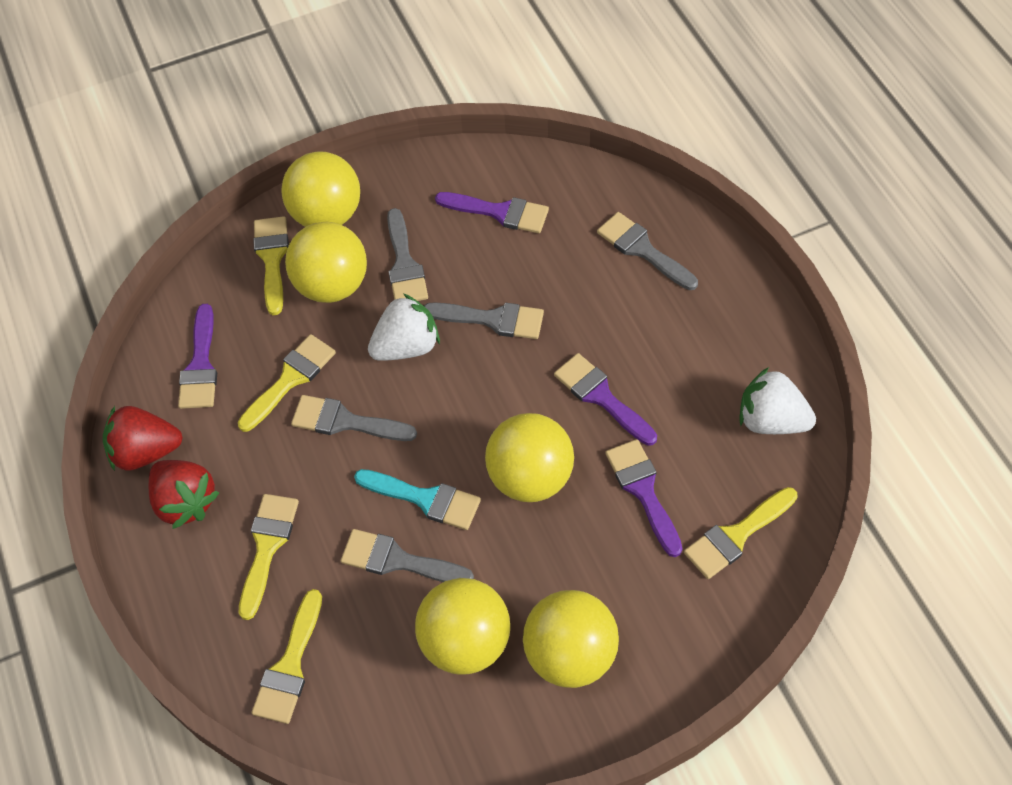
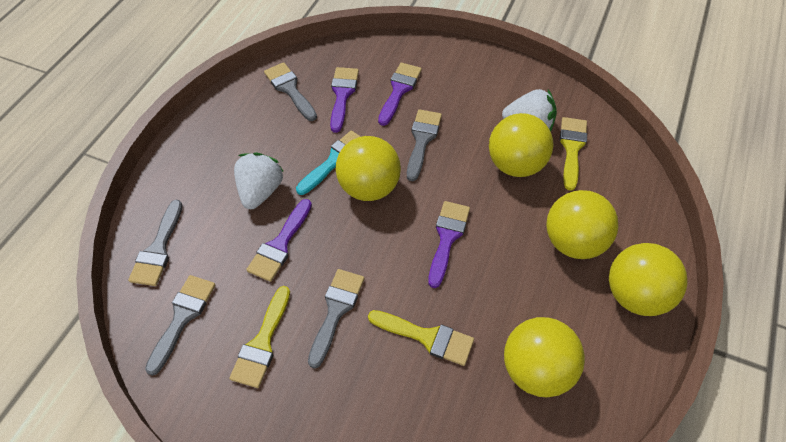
red strawberry: 2 -> 0
yellow brush: 5 -> 3

